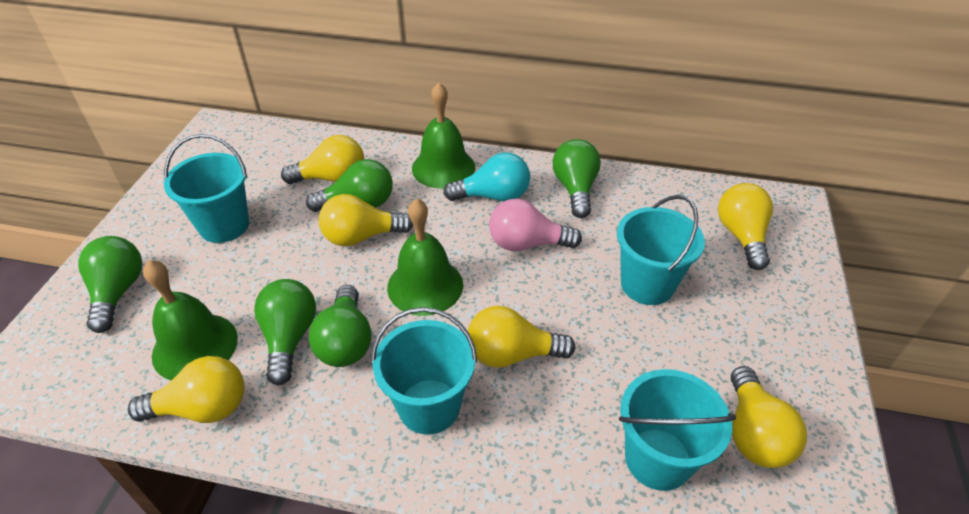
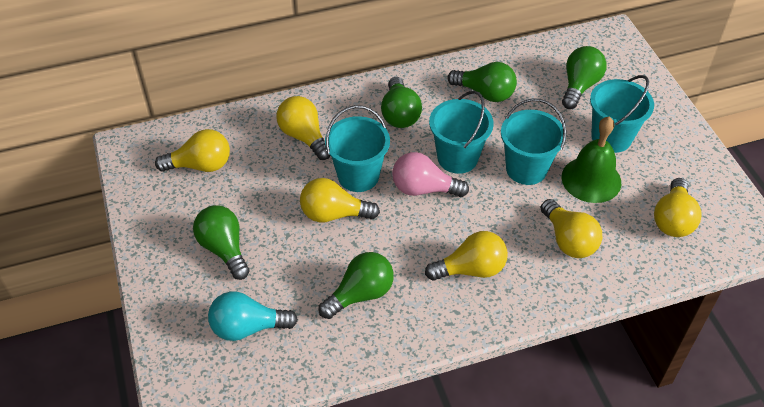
green bell: 3 -> 1

